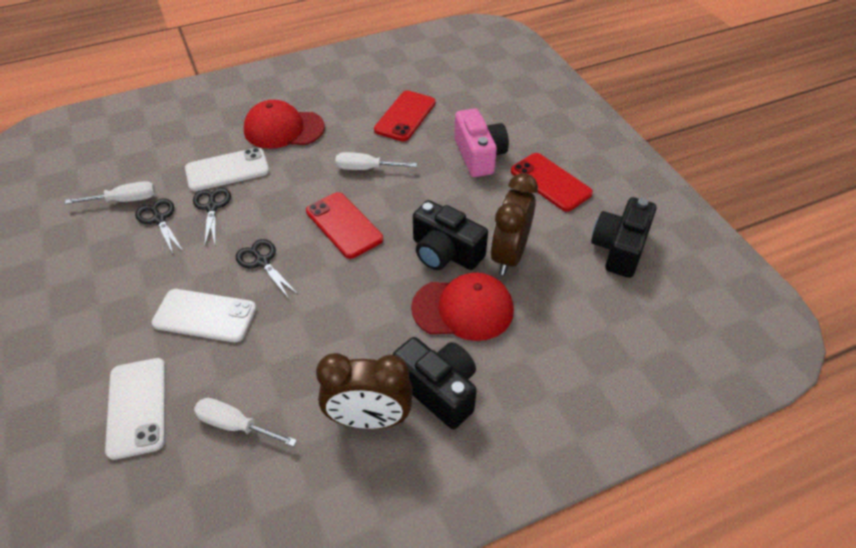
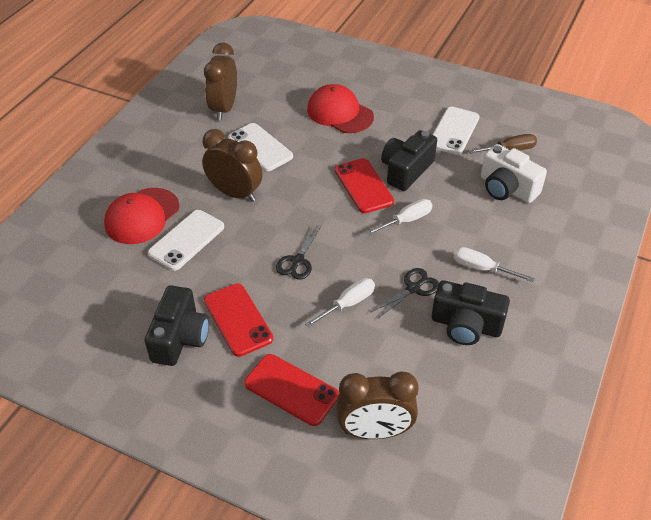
black scissors: 3 -> 2
brown clock: 2 -> 3
brown screwdriver: 0 -> 1
pink camera: 1 -> 0
white camera: 0 -> 1

